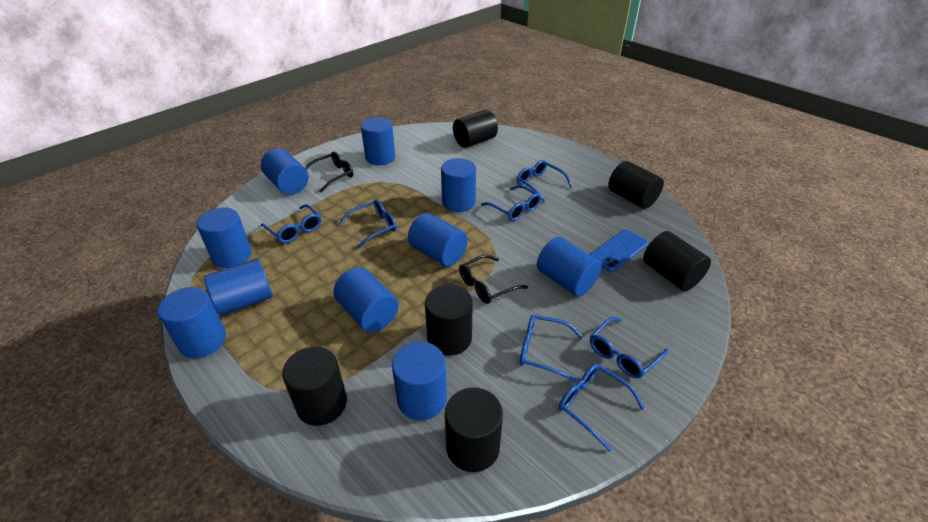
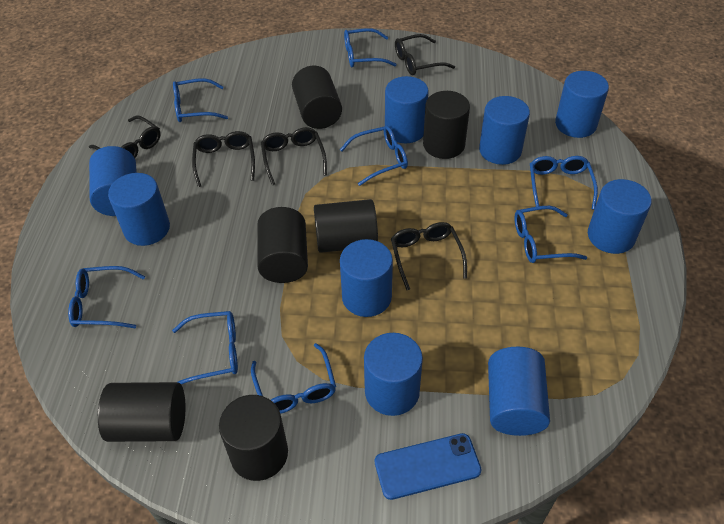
black glasses: 2 -> 5
blue cylinder: 10 -> 9
blue glasses: 7 -> 8

